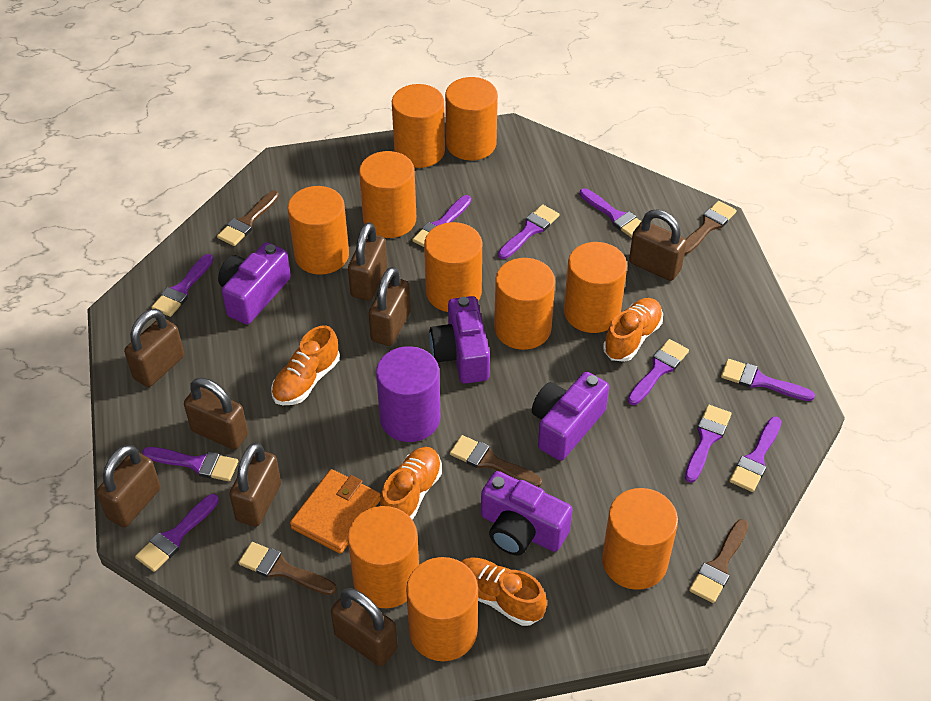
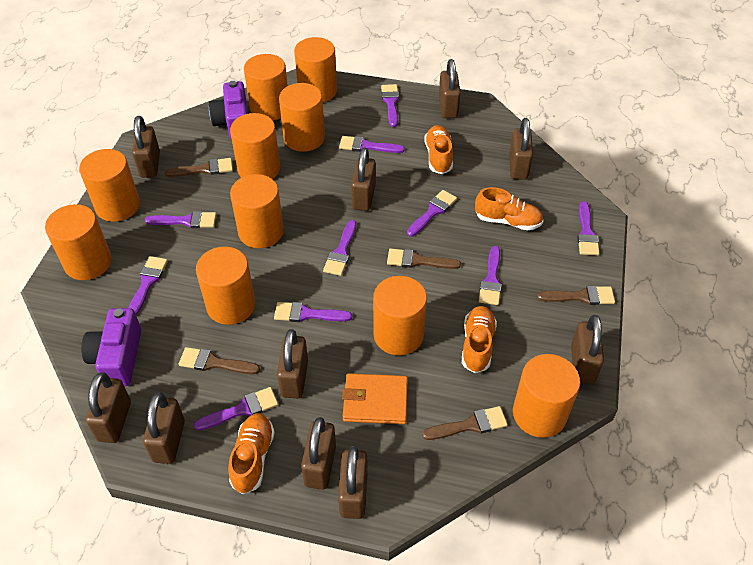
brown padlock: 8 -> 10
purple camera: 4 -> 2
purple cylinder: 1 -> 0

